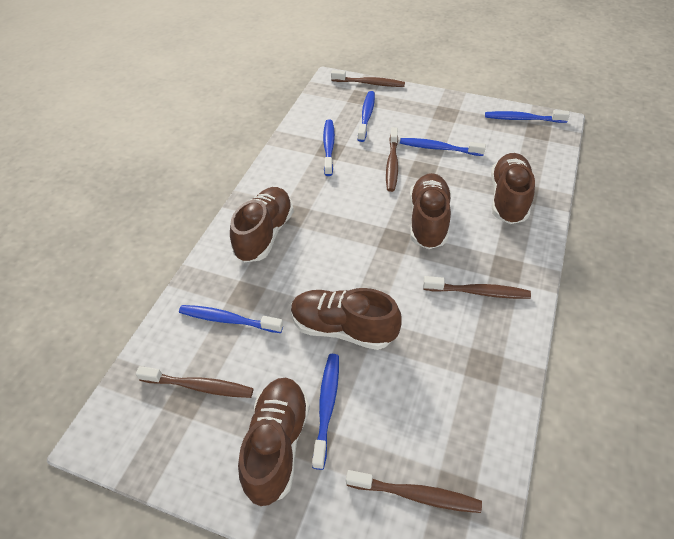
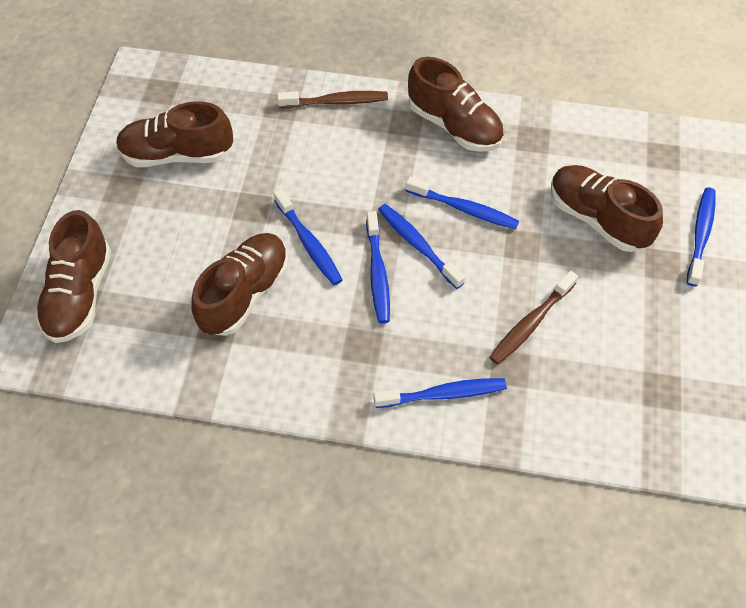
brown toothbrush: 5 -> 2

